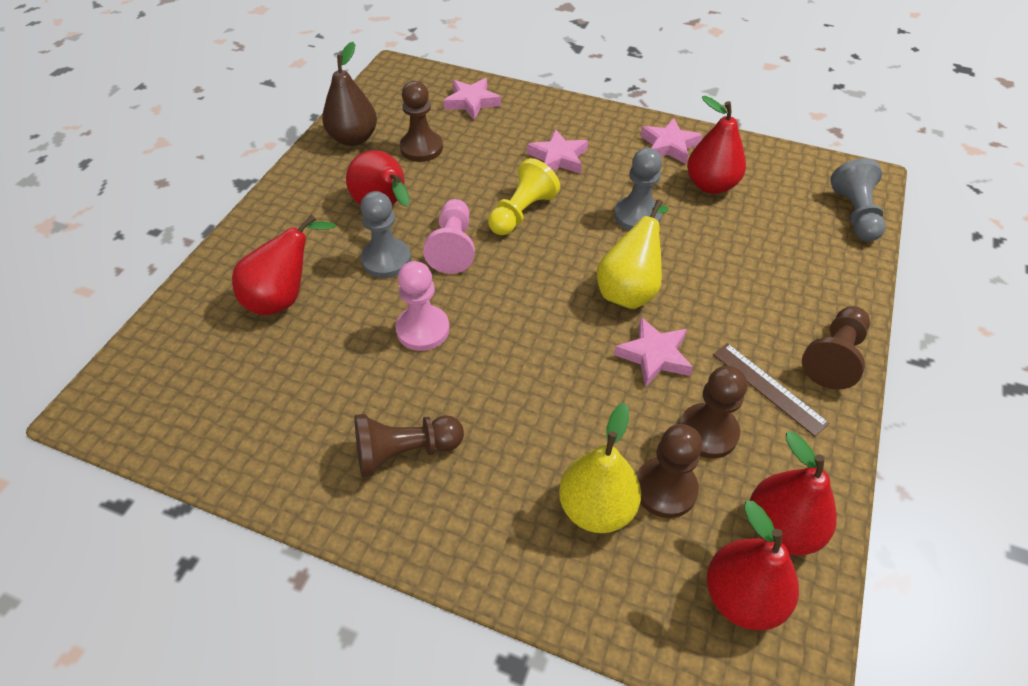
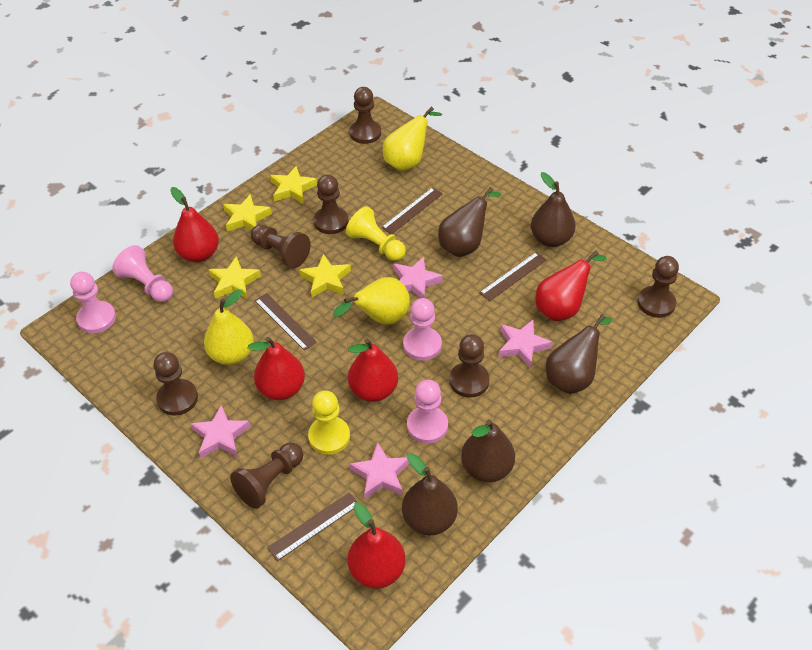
brown pawn: 5 -> 7
brown pear: 1 -> 5
brown ruler: 1 -> 4
grey pawn: 3 -> 0
pink pawn: 2 -> 4
yellow pawn: 1 -> 2
yellow pear: 2 -> 3
yellow star: 0 -> 4

